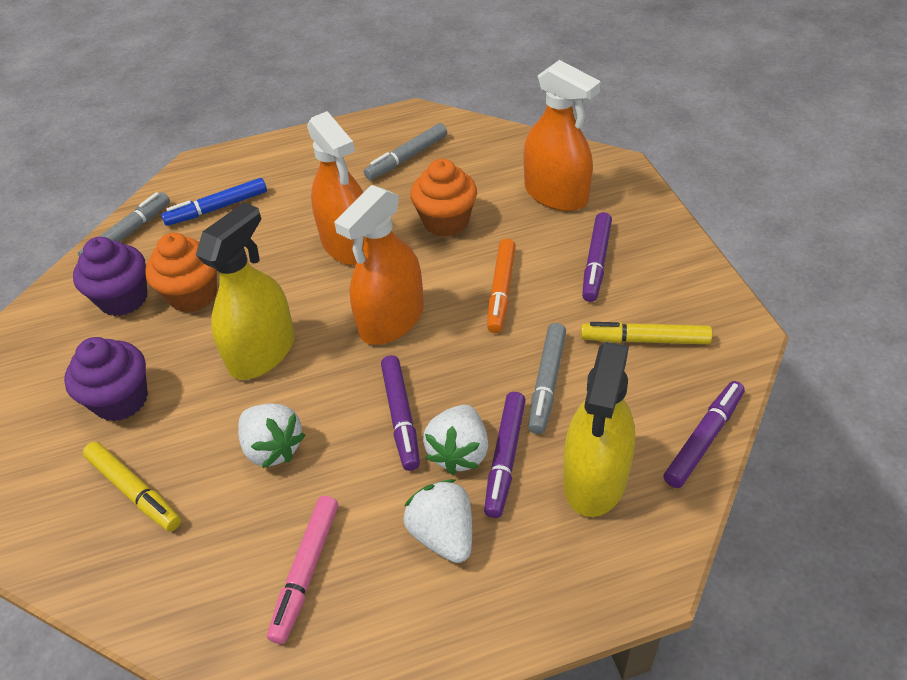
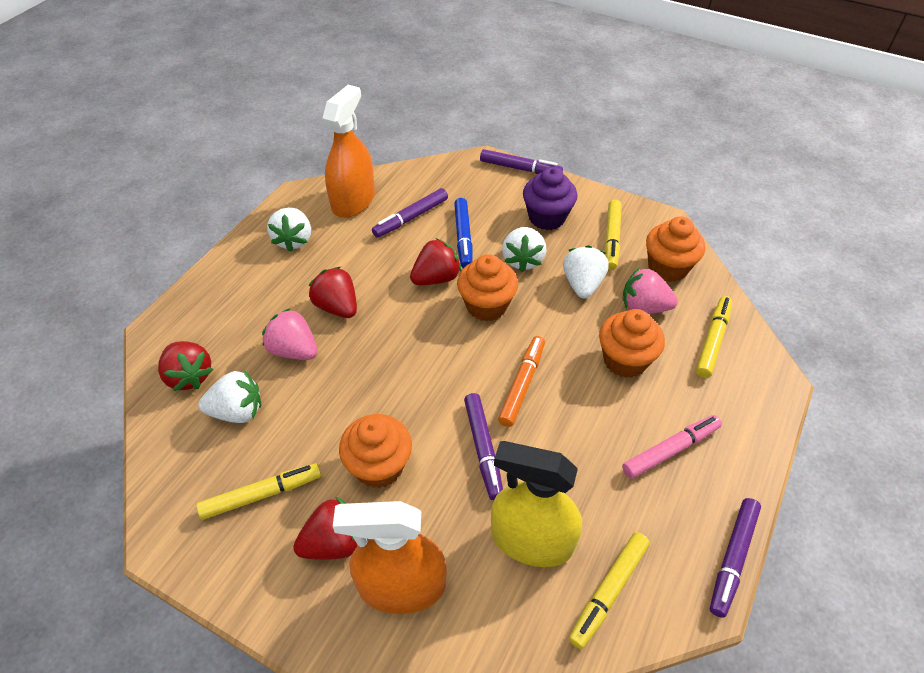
grey marker: 3 -> 0
orange cupcake: 2 -> 4
orange spray bottle: 3 -> 2
pink strawberry: 0 -> 2
purple cupcake: 2 -> 1
red strawberry: 0 -> 4
white strawberry: 3 -> 4
yellow marker: 2 -> 4
yellow spray bottle: 2 -> 1

